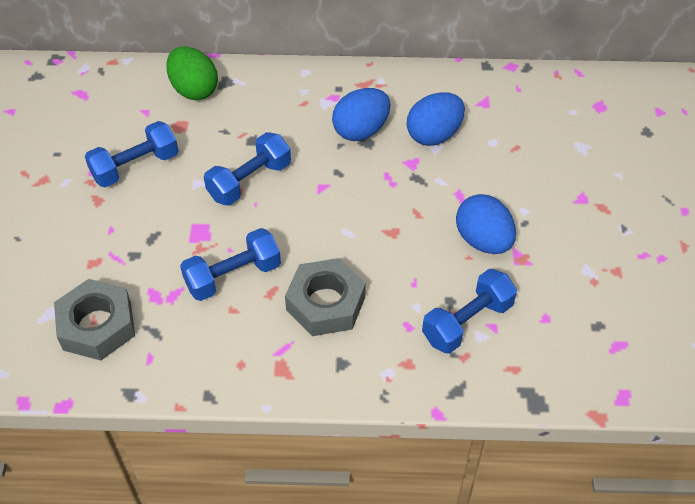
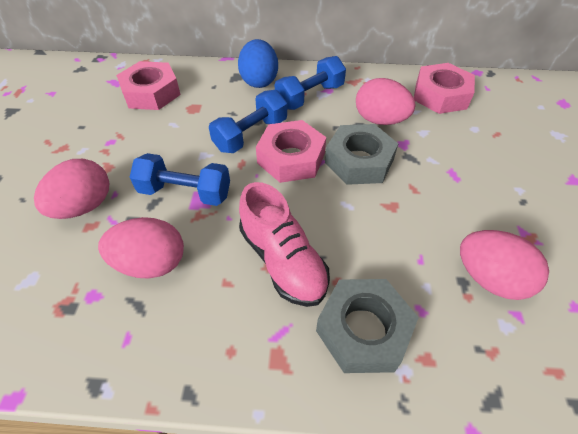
blue dumbbell: 4 -> 3
blue egg: 3 -> 1
green egg: 1 -> 0
pink egg: 0 -> 4
pink nut: 0 -> 3
pink shoe: 0 -> 1

